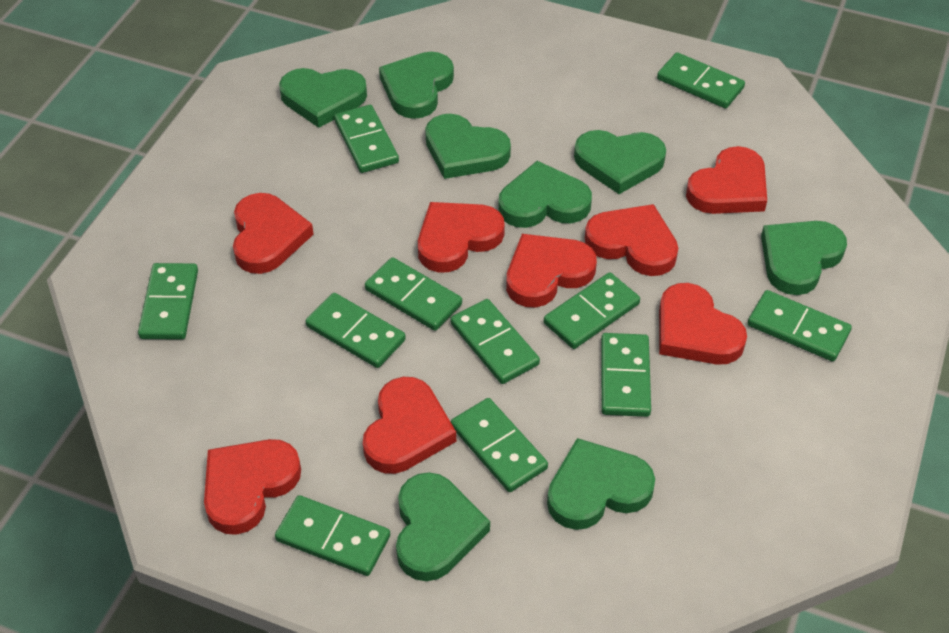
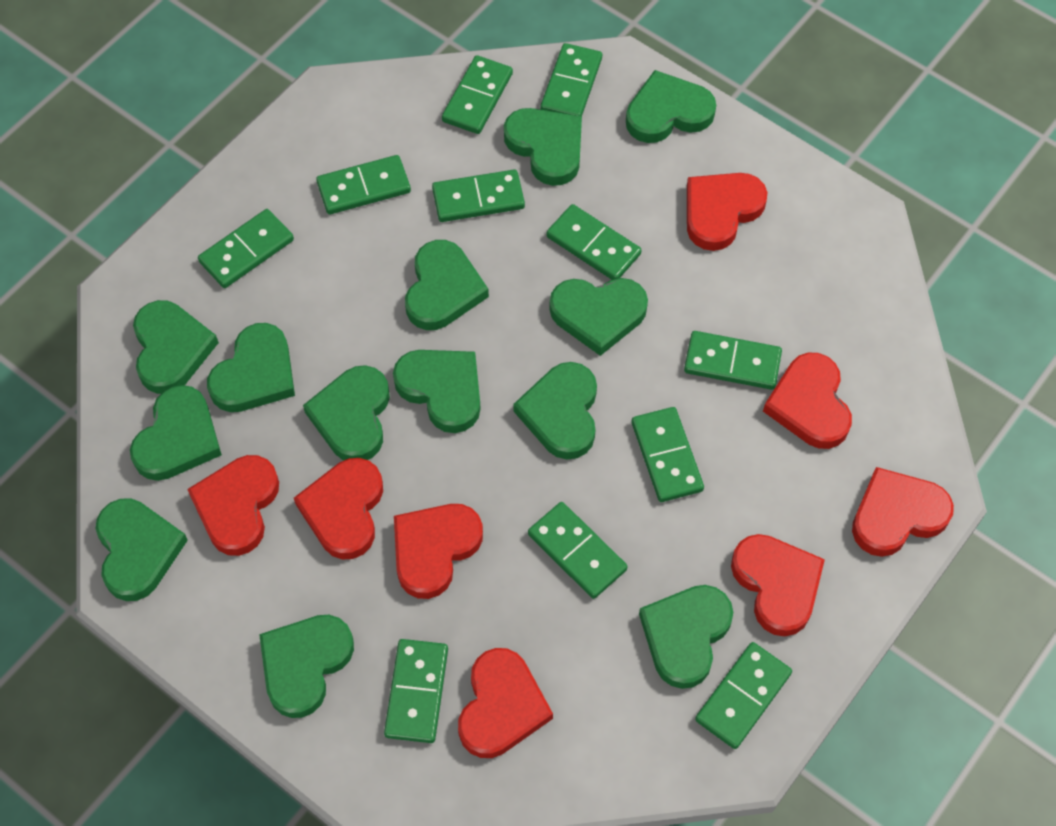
green heart: 8 -> 13

